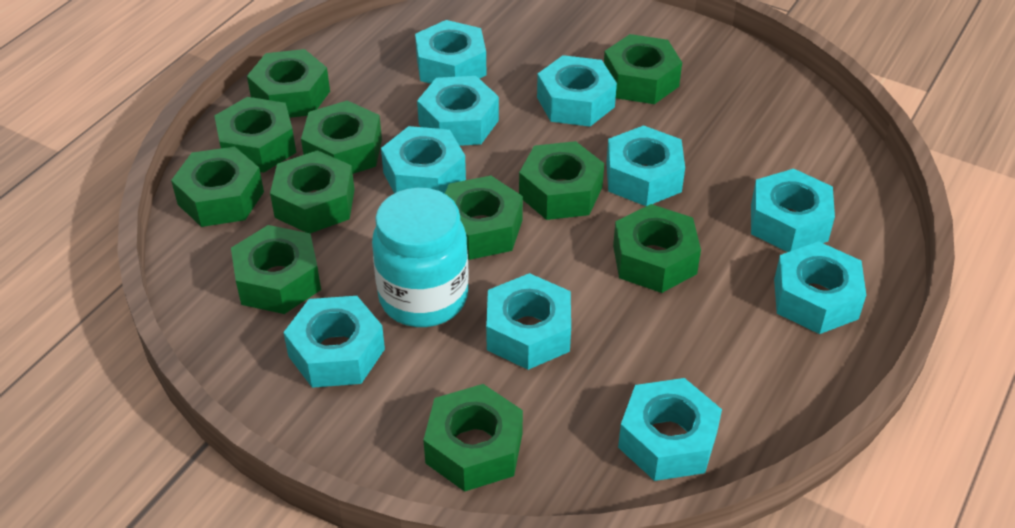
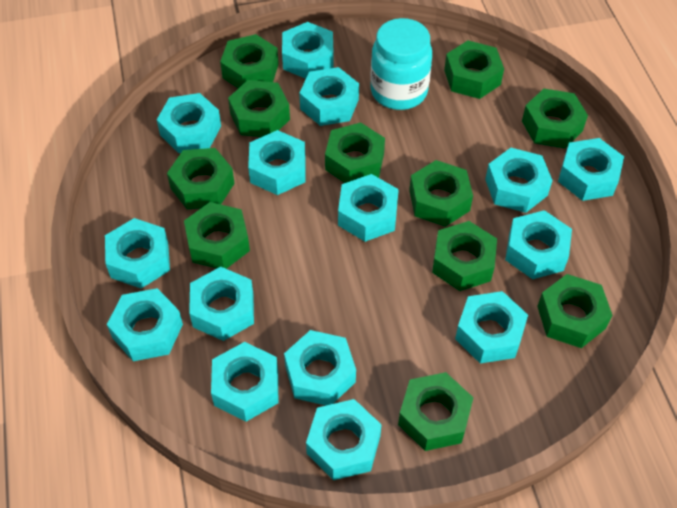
turquoise nut: 10 -> 15

